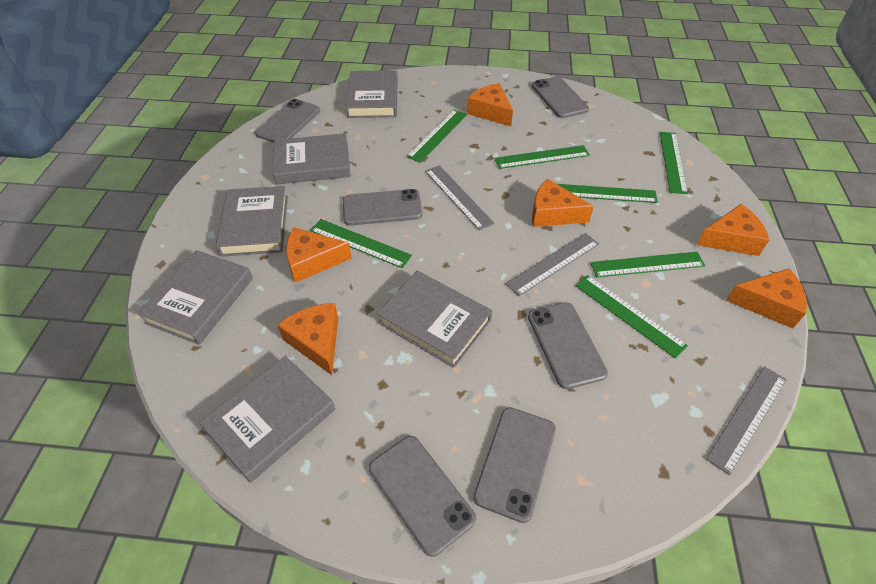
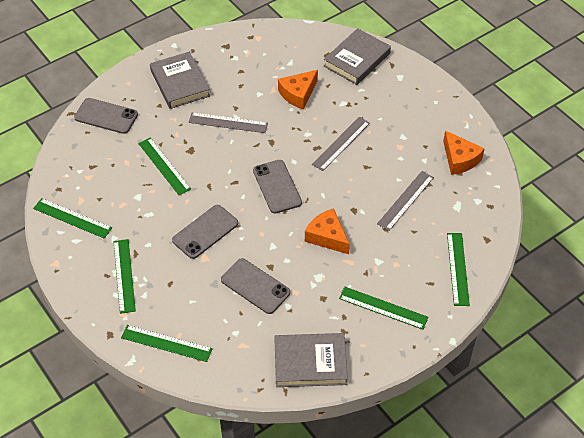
green ruler: 7 -> 6
grey book: 6 -> 3
grey phone: 6 -> 4
orange cheese: 6 -> 3

